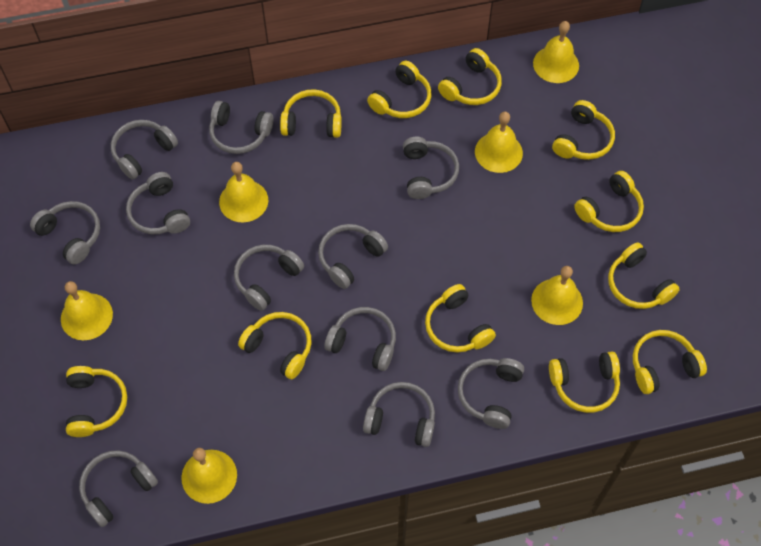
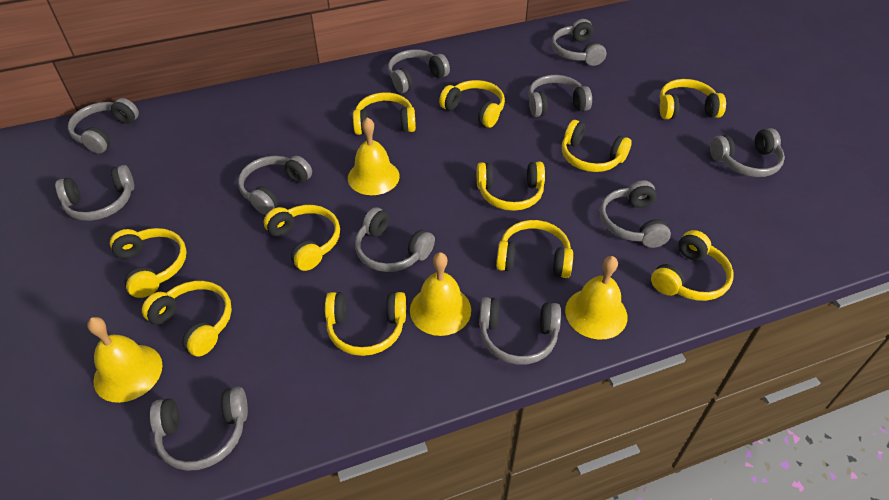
yellow bell: 6 -> 4

